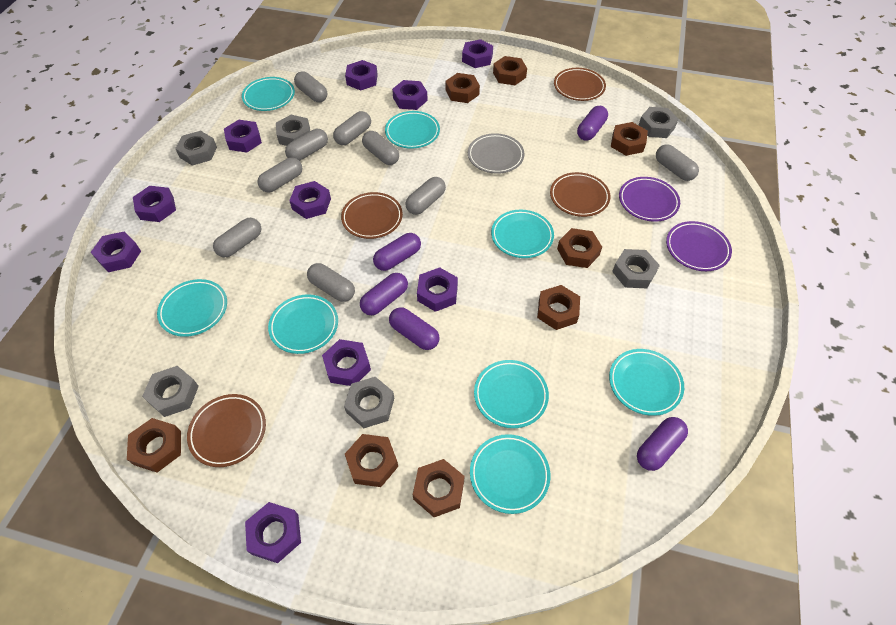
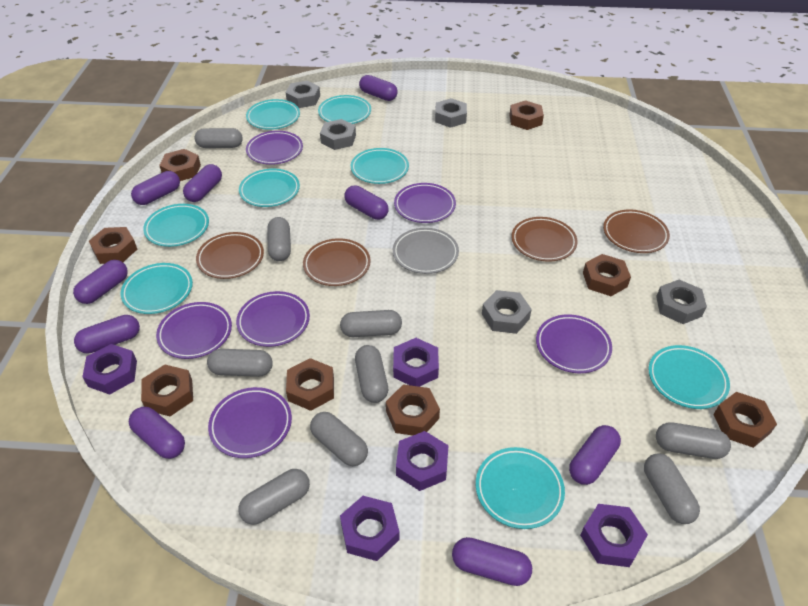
grey nut: 6 -> 5
purple capsule: 5 -> 9
purple nut: 10 -> 5
purple plate: 2 -> 6

